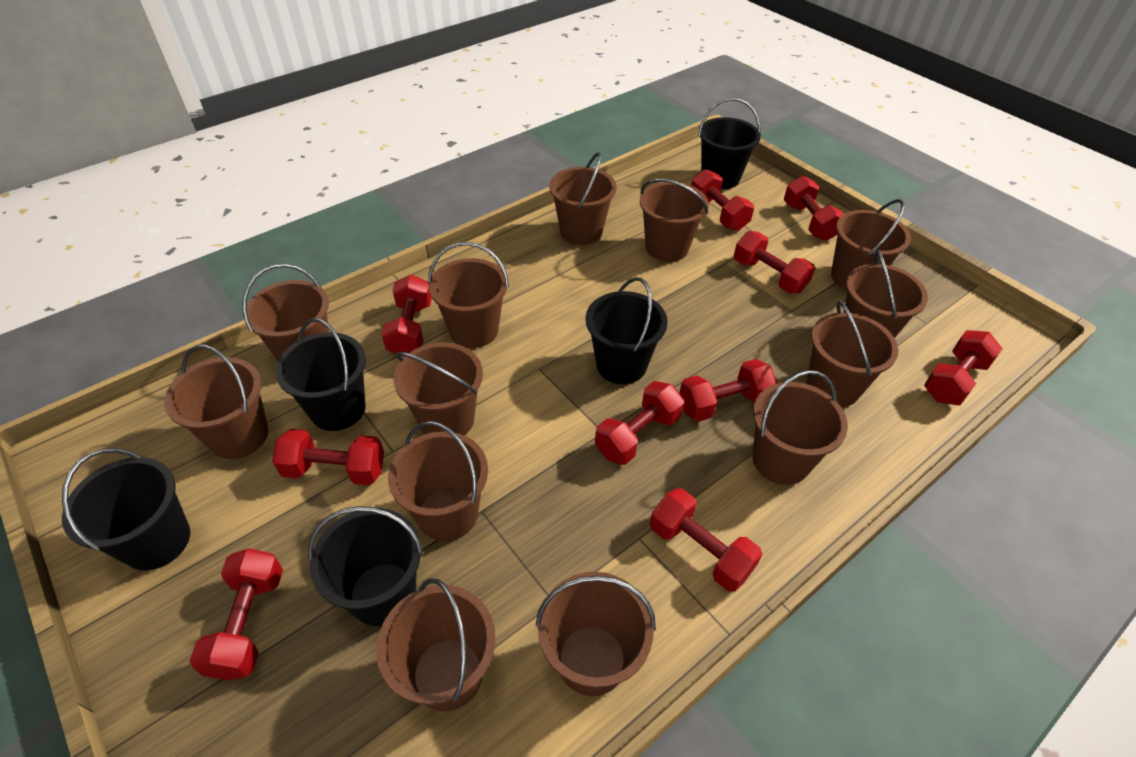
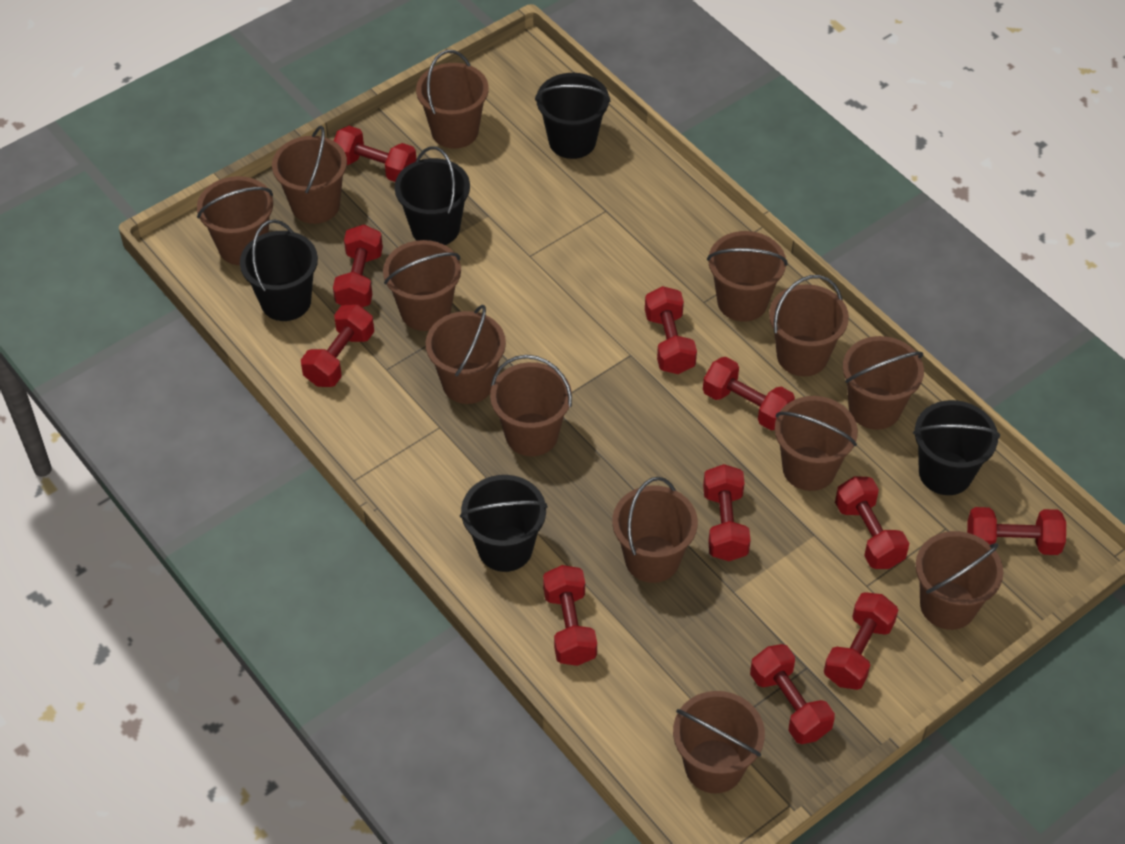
red dumbbell: 10 -> 11

